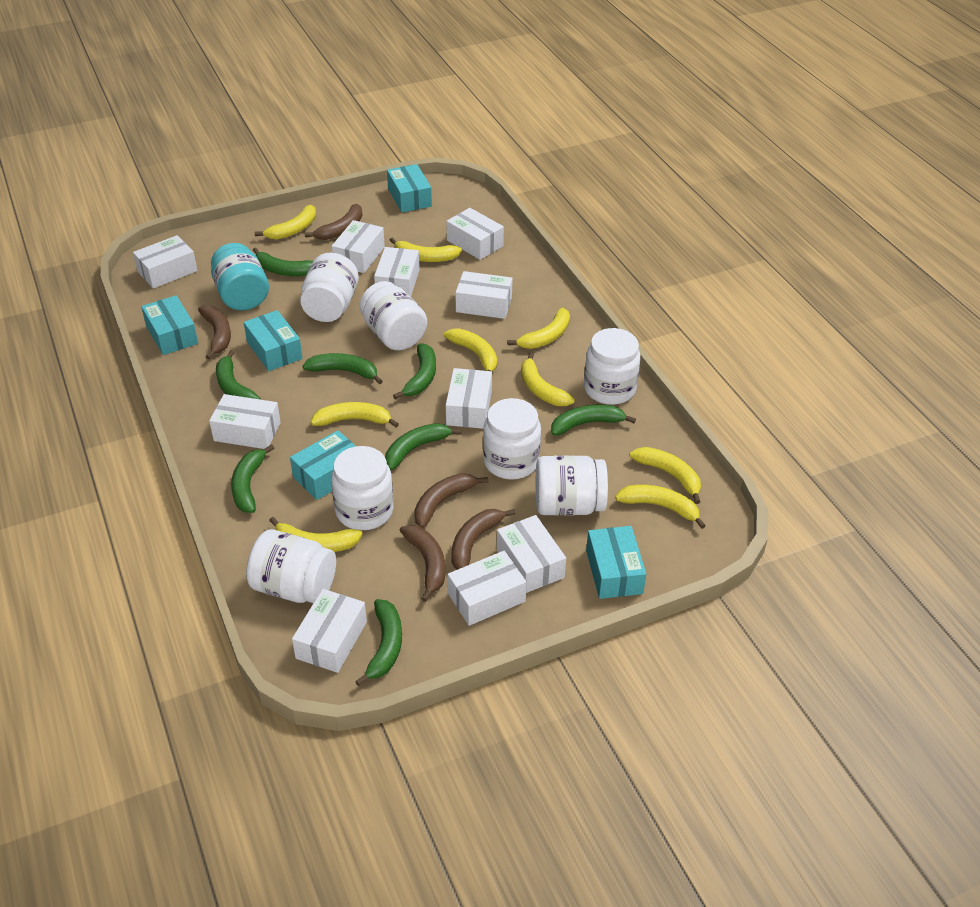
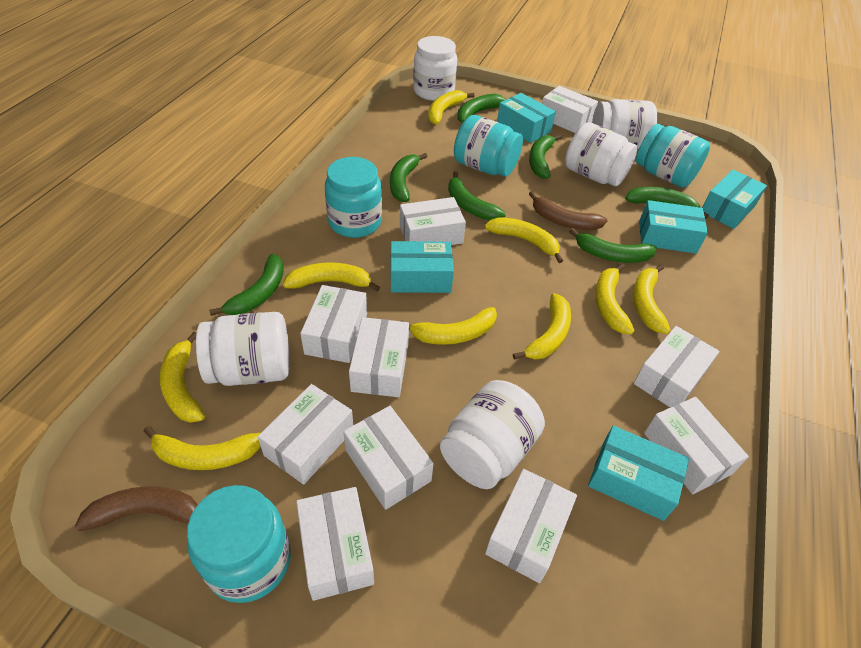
brown banana: 5 -> 2
green banana: 8 -> 7
turquoise jar: 1 -> 4
white jar: 7 -> 5

